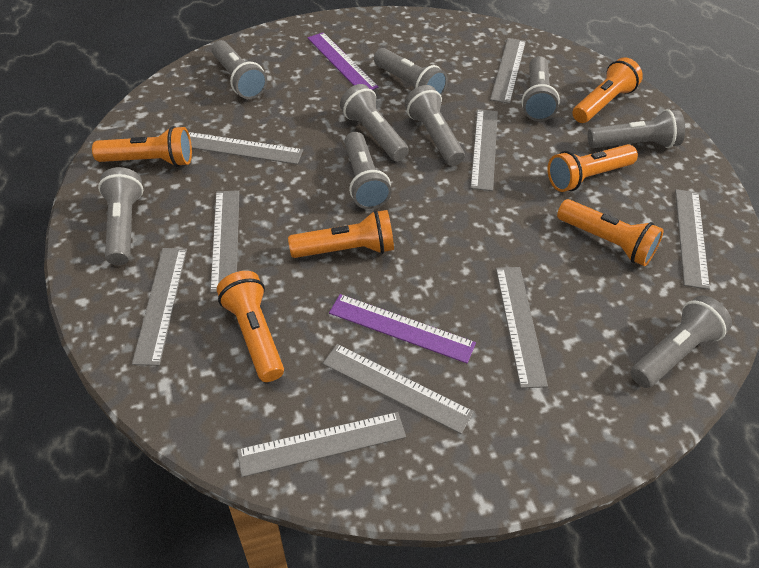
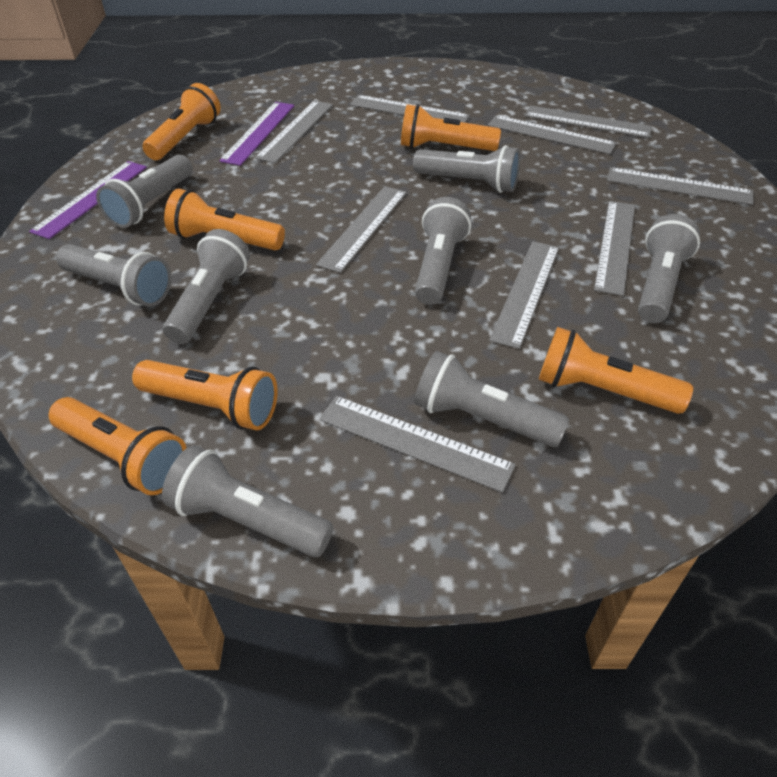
grey flashlight: 9 -> 8

